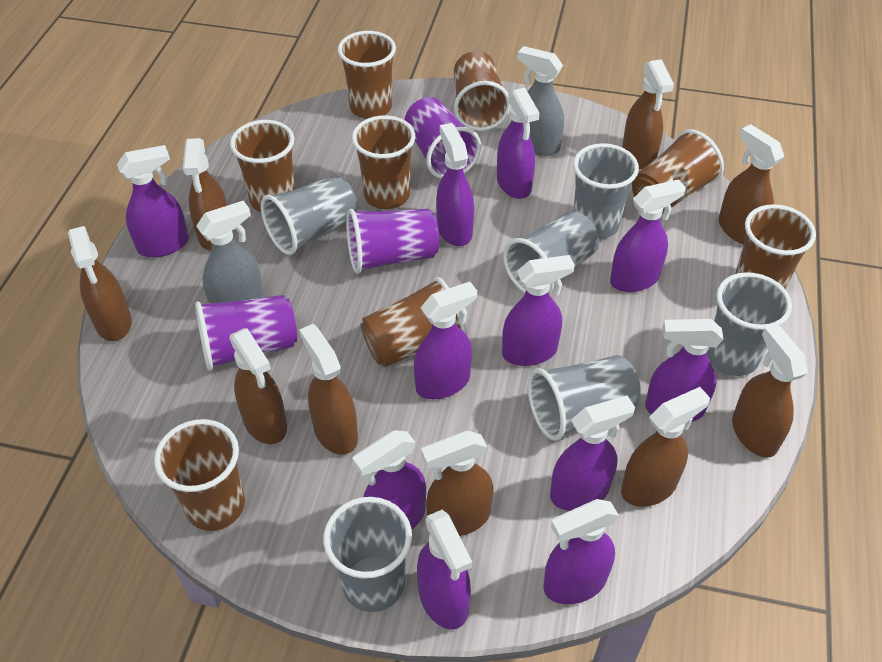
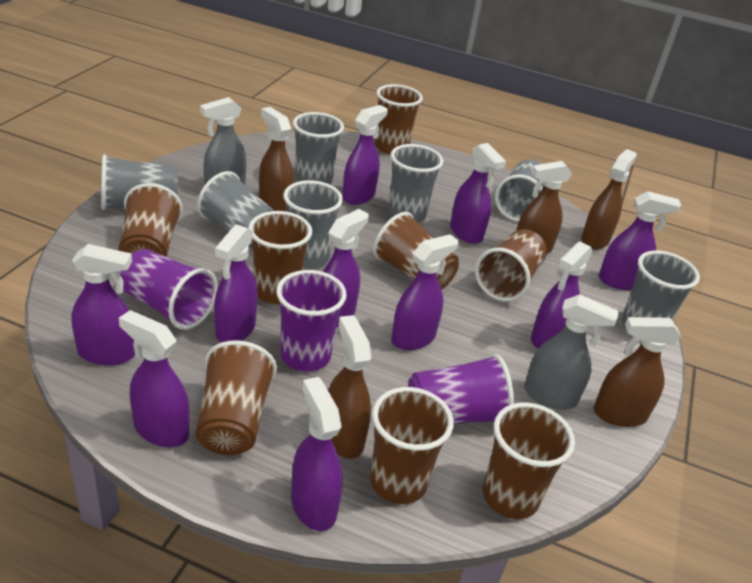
brown spray bottle: 9 -> 5
grey cup: 6 -> 7
purple spray bottle: 11 -> 10

